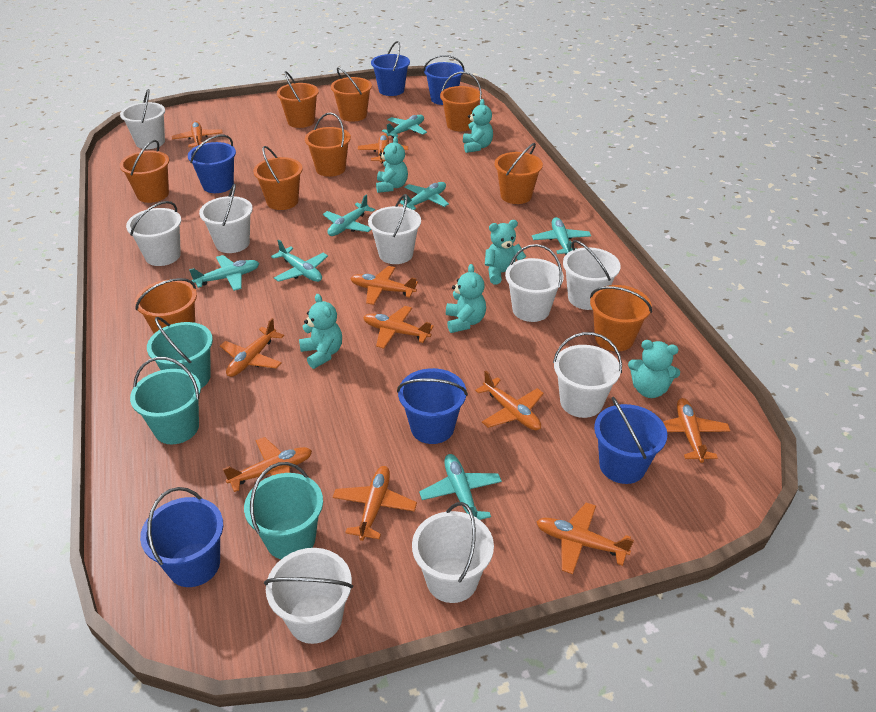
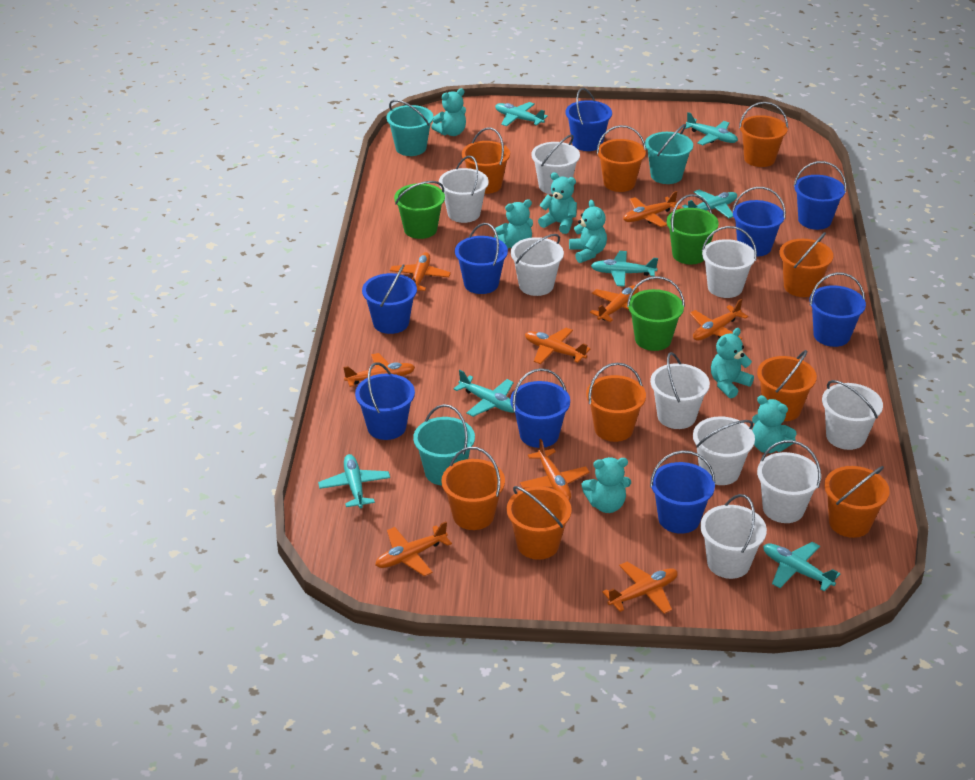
blue bucket: 6 -> 9
green bucket: 0 -> 3
orange plane: 10 -> 9
turquoise teddy bear: 6 -> 7

